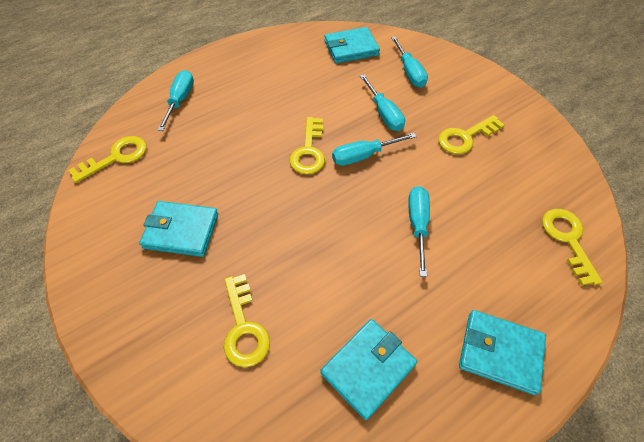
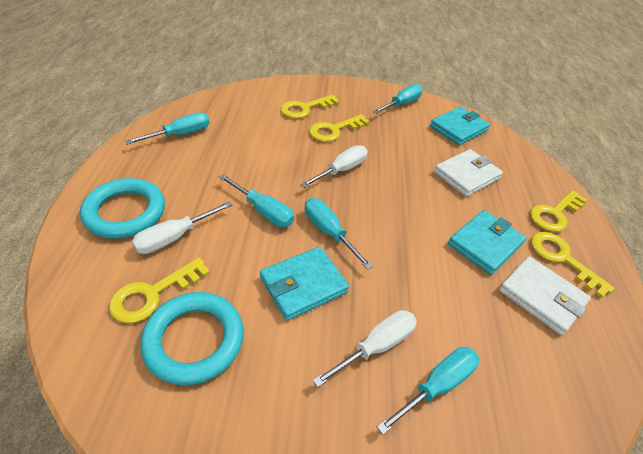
turquoise ring: 0 -> 2
turquoise wallet: 4 -> 3
white screwdriver: 0 -> 3
white wallet: 0 -> 2

